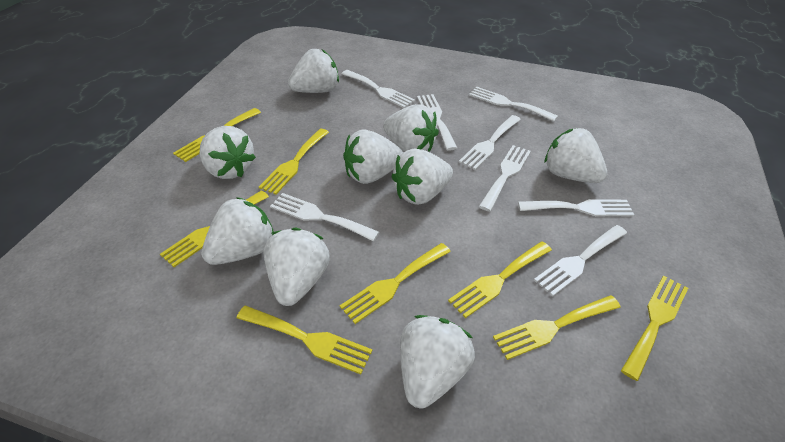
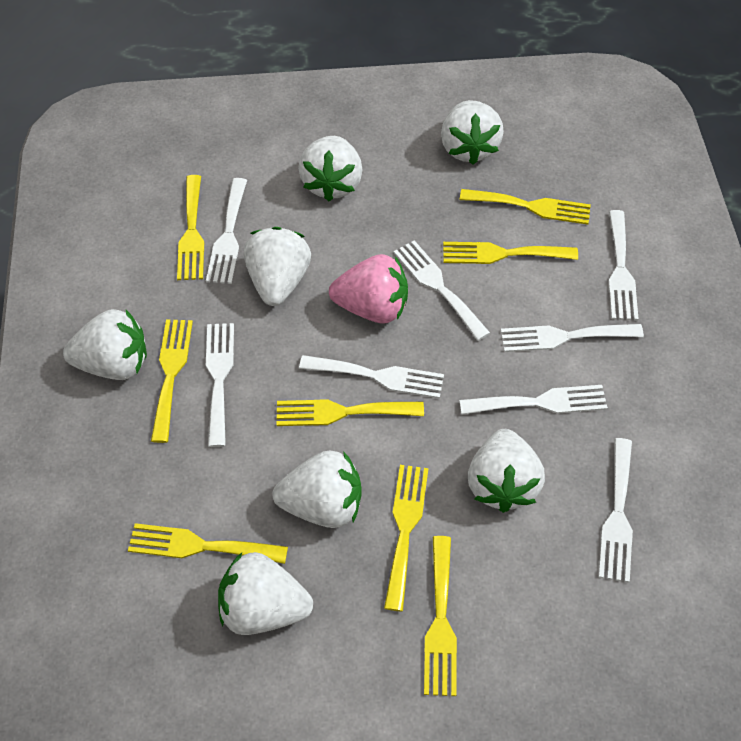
pink strawberry: 0 -> 1
white strawberry: 9 -> 7

